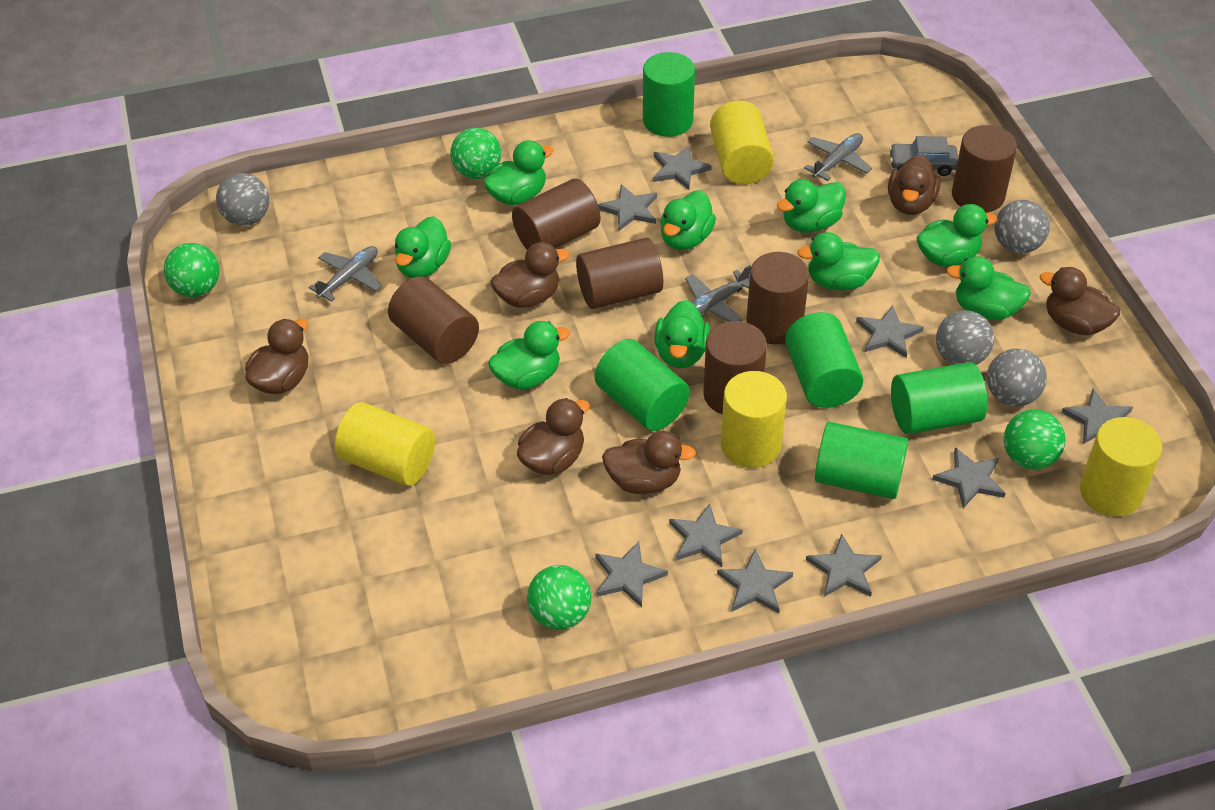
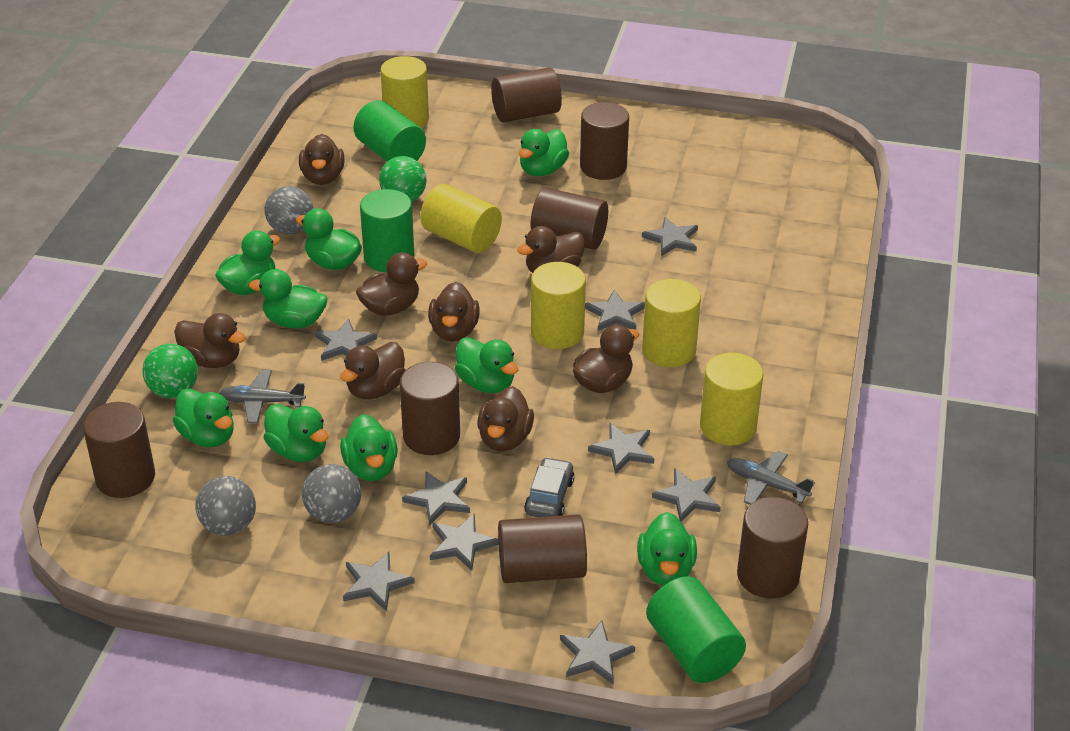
brown cylinder: 6 -> 7
brown duck: 6 -> 8
green ball: 4 -> 2
green cylinder: 5 -> 3
grey ball: 4 -> 3
grey plane: 3 -> 2
yellow cylinder: 4 -> 5

